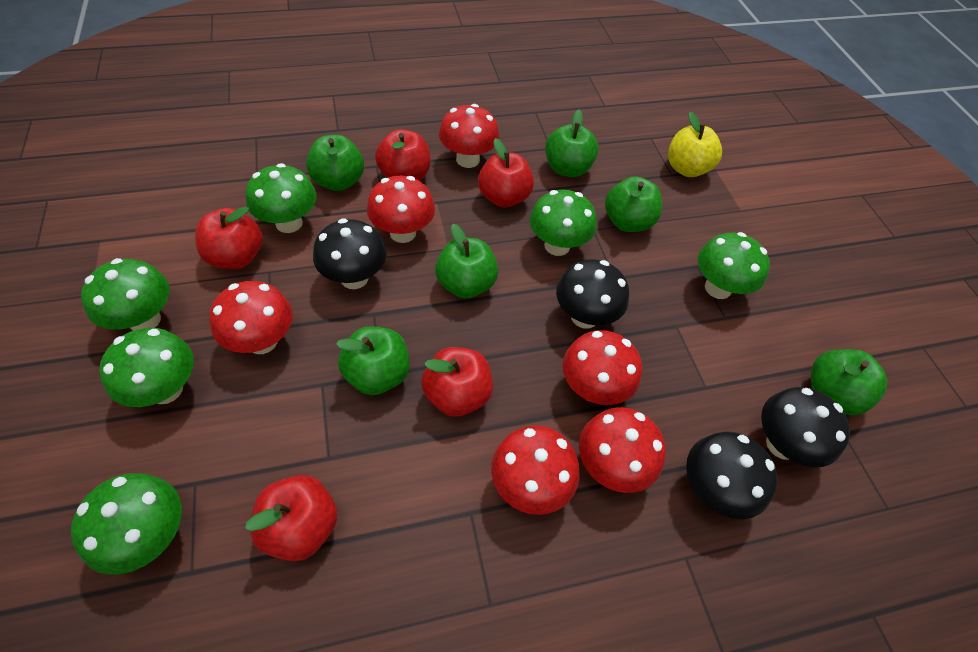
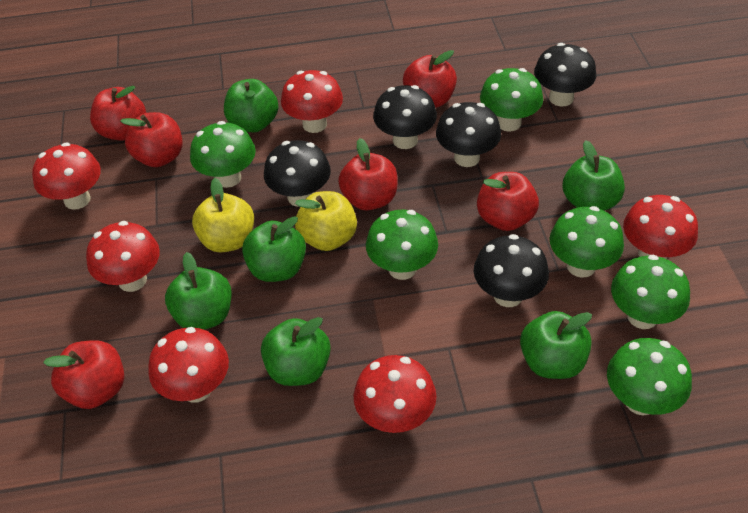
black mushroom: 4 -> 5
red apple: 5 -> 6
yellow apple: 1 -> 2

